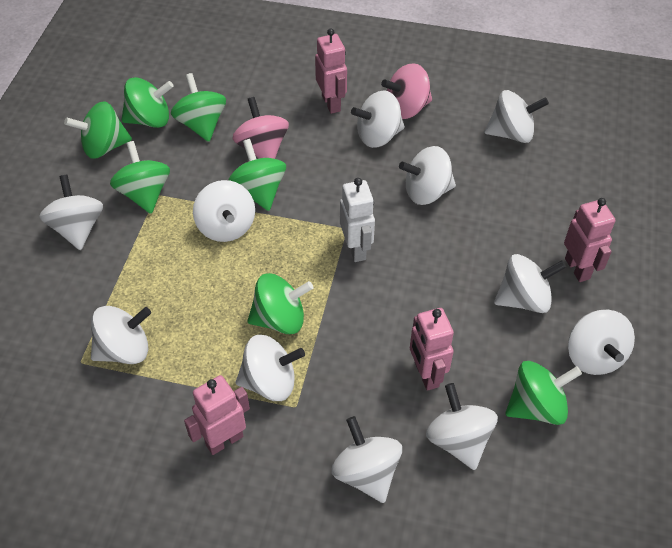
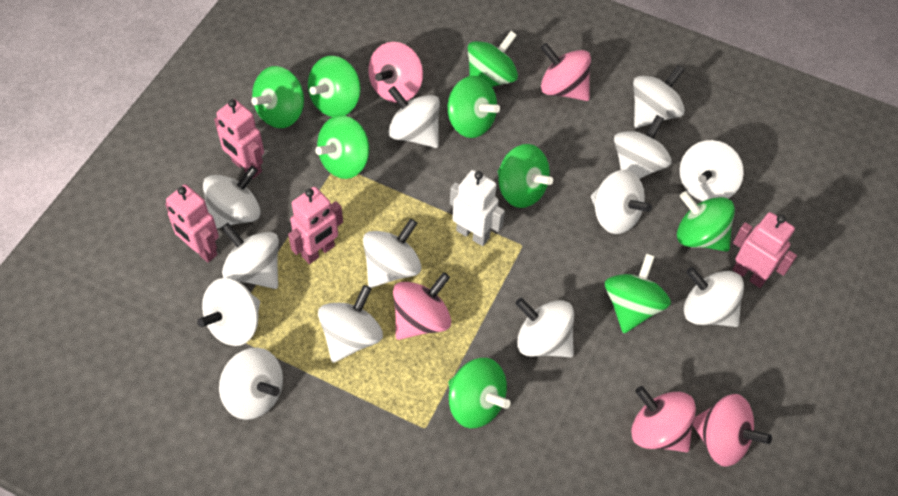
green spinning top: 7 -> 9
pink spinning top: 2 -> 5
white spinning top: 11 -> 13

